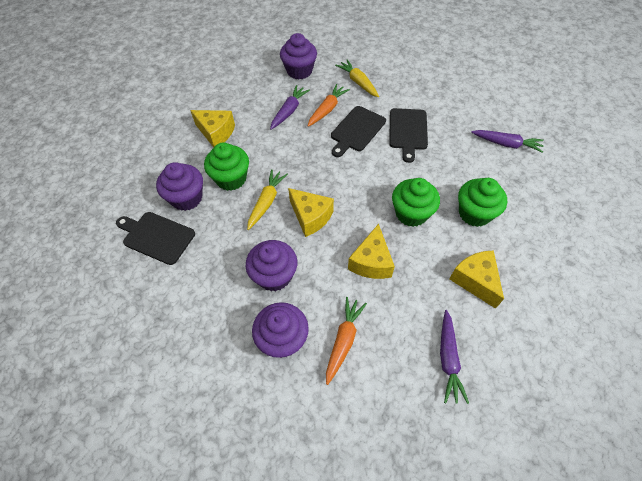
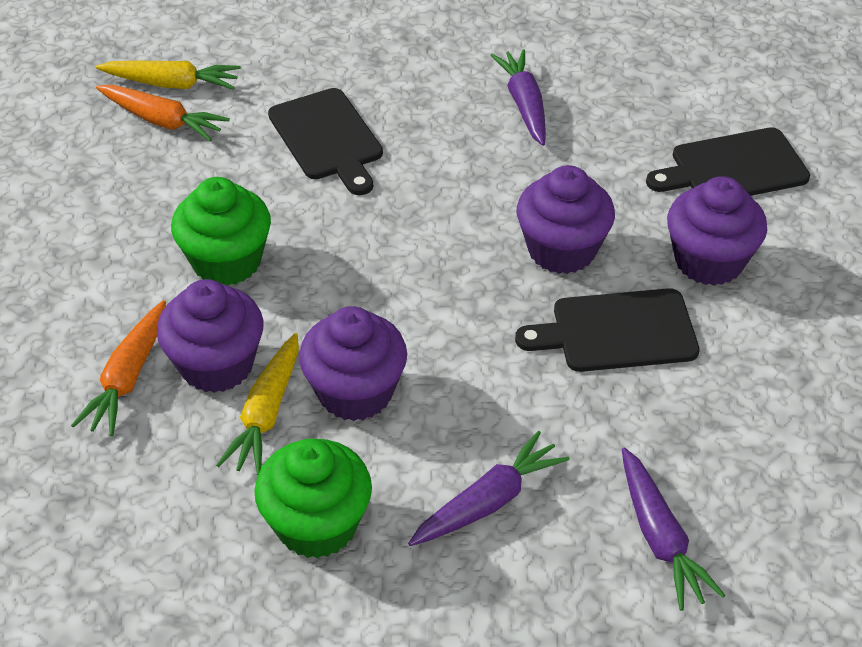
green cupcake: 3 -> 2
yellow cheese: 4 -> 0

